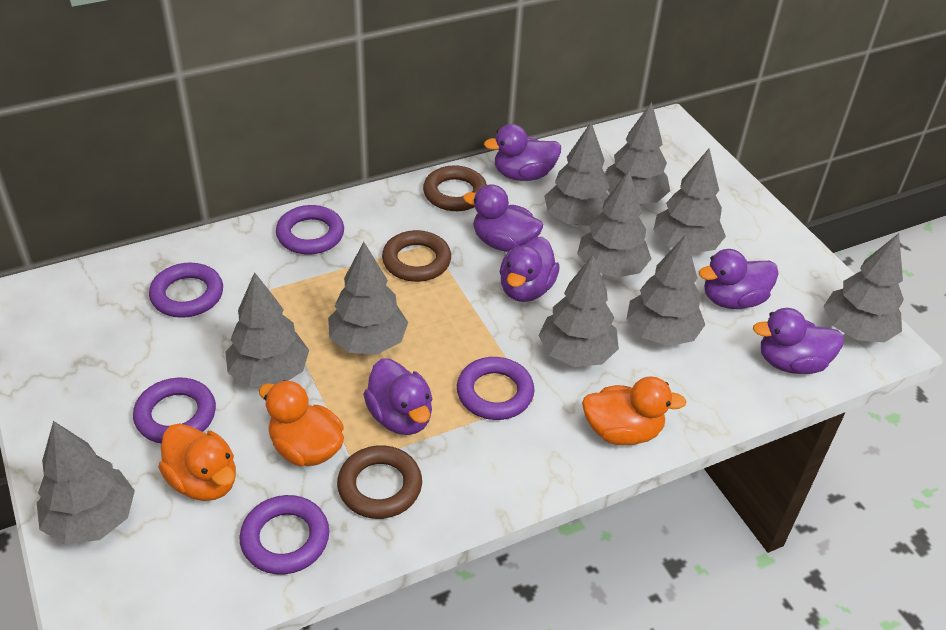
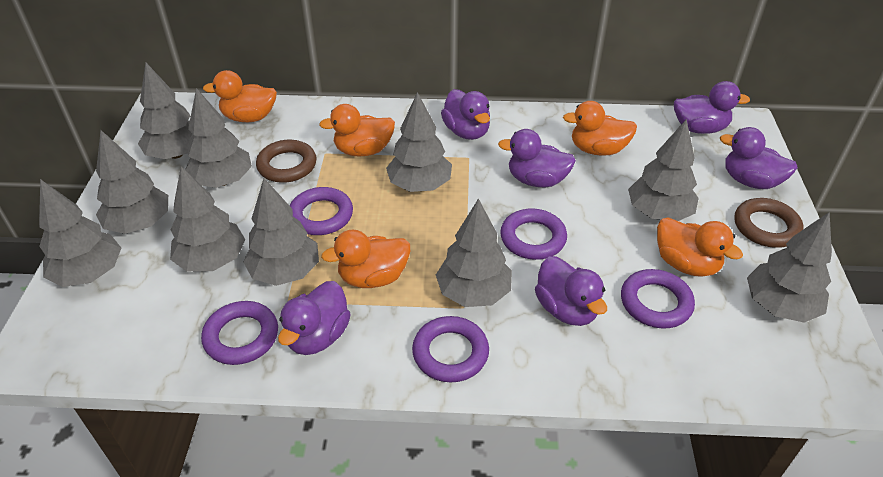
brown ring: 3 -> 2
orange duck: 3 -> 5

